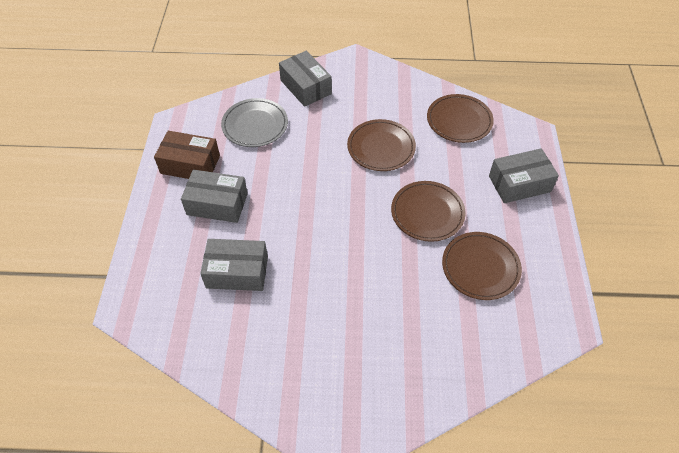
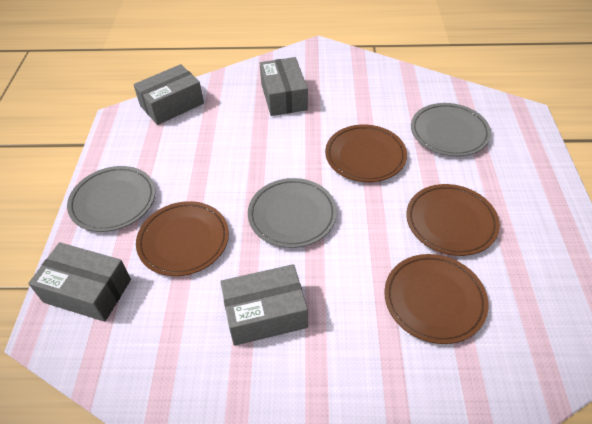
brown box: 1 -> 0
grey plate: 1 -> 3

